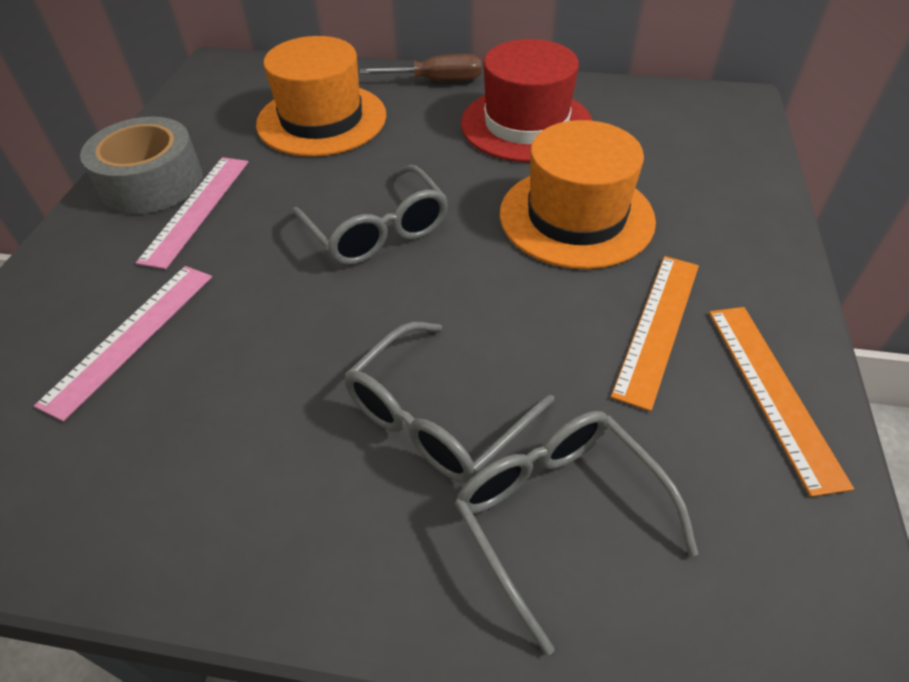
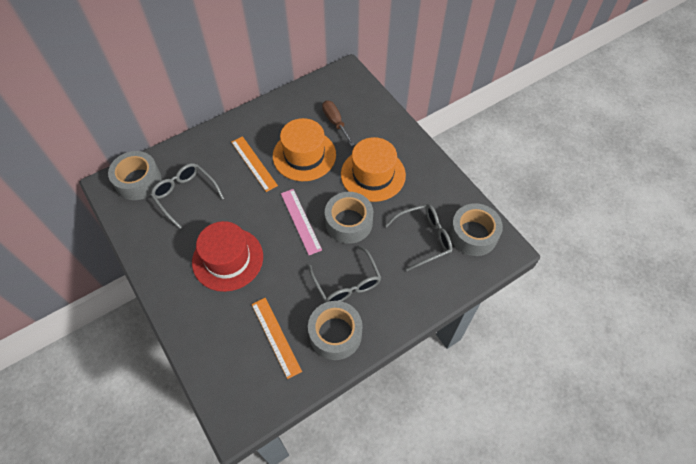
grey tape: 1 -> 4
pink ruler: 2 -> 1

